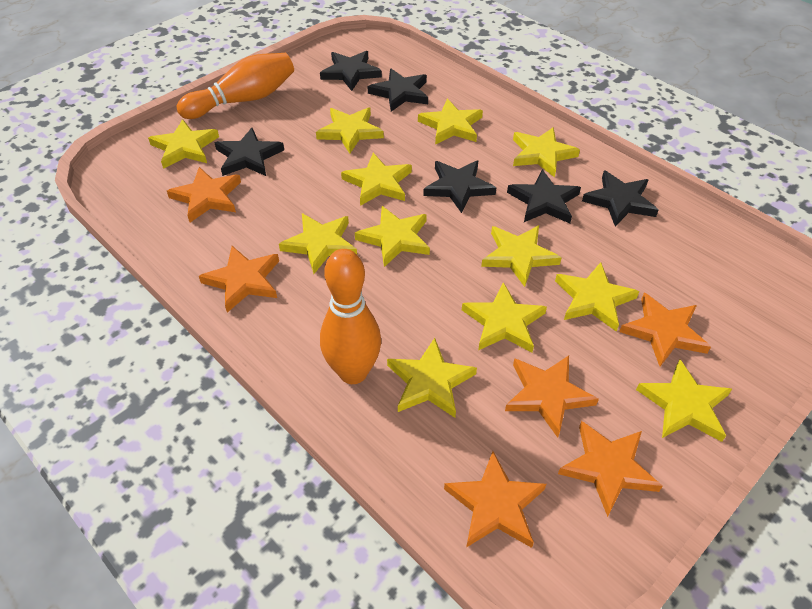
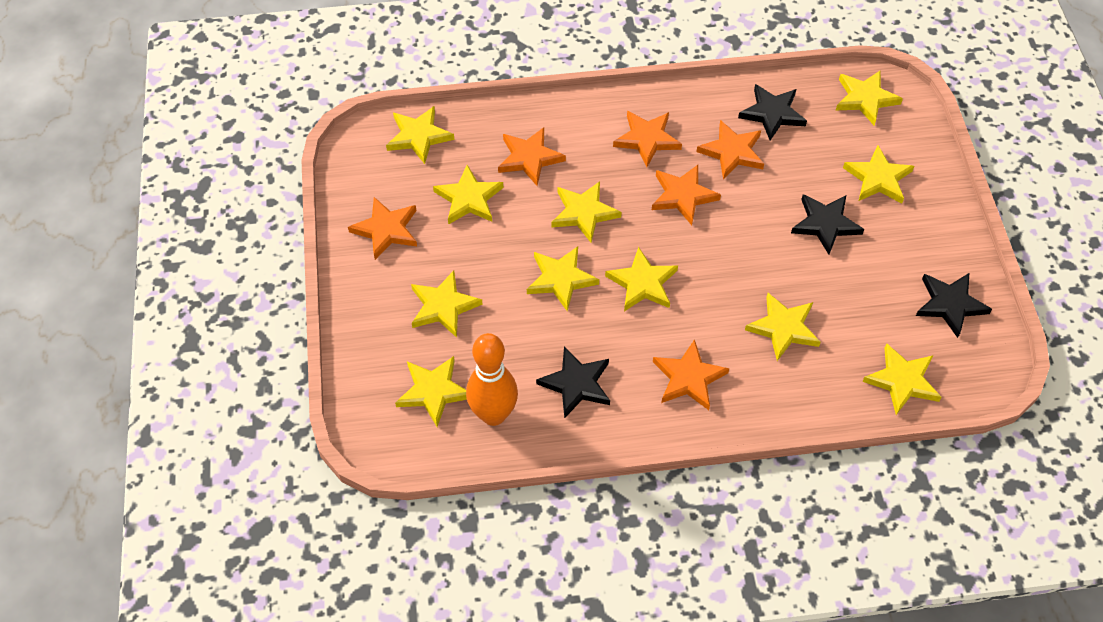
black star: 6 -> 4
orange bowling pin: 2 -> 1
yellow star: 12 -> 11

